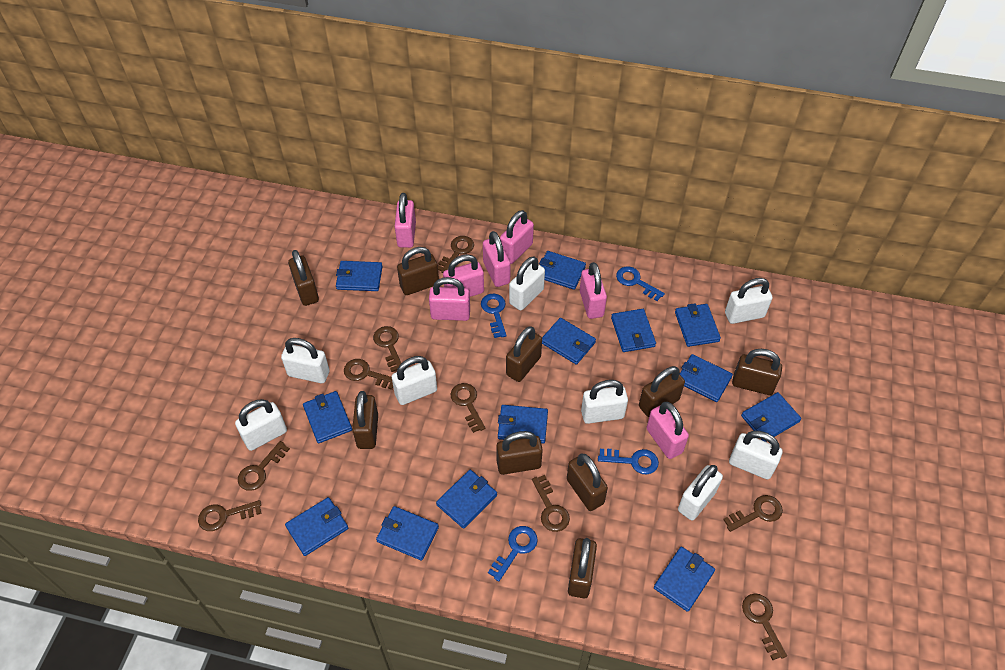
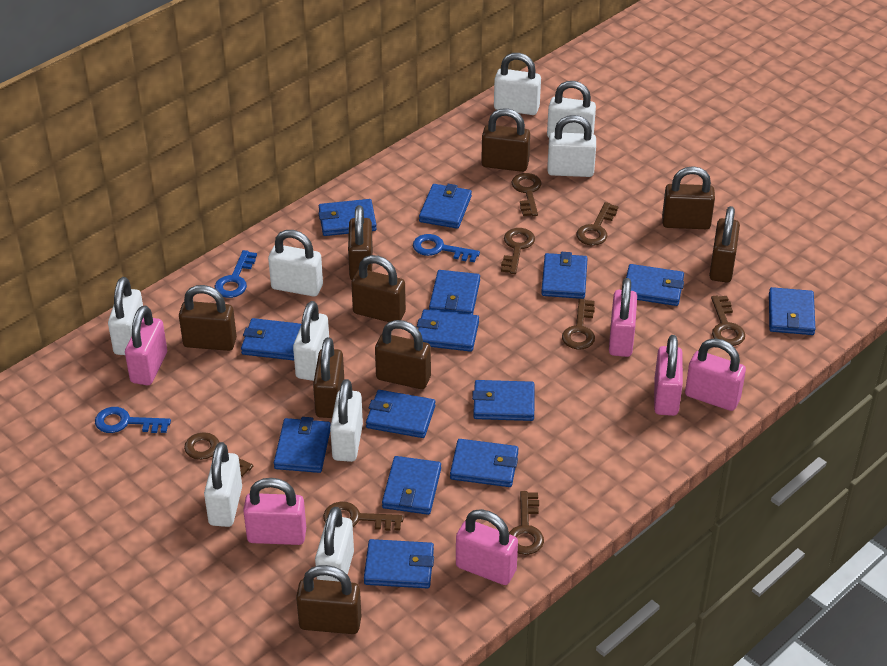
blue key: 4 -> 3
blue wallet: 13 -> 14
brown key: 9 -> 8
pink padlock: 7 -> 6
white padlock: 8 -> 9

